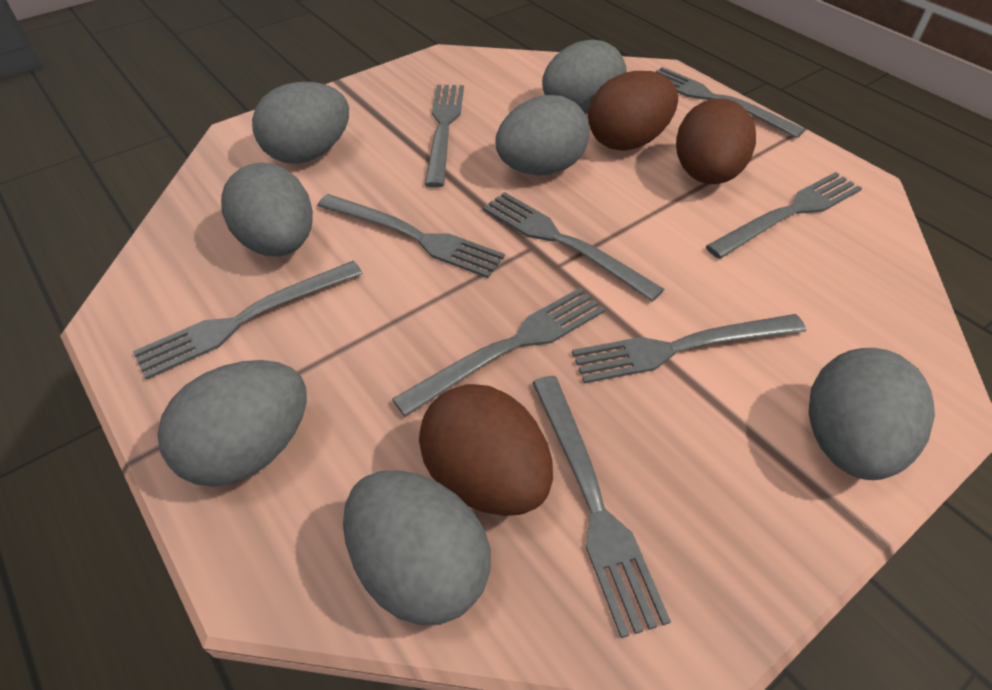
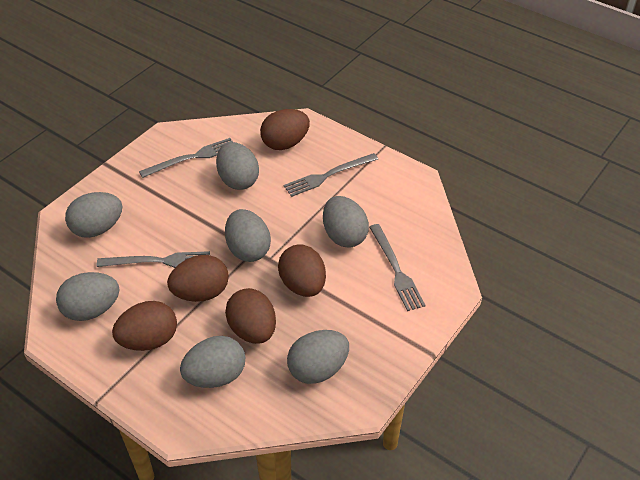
brown egg: 3 -> 5
grey fork: 9 -> 4

